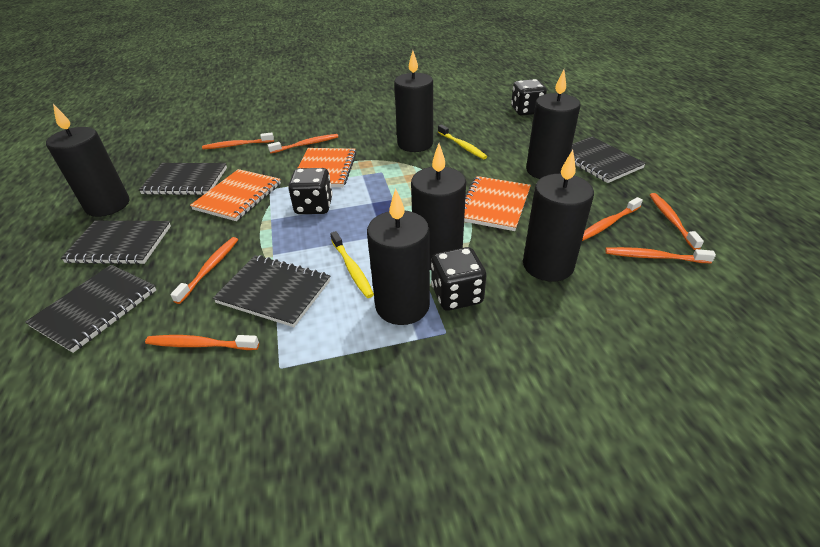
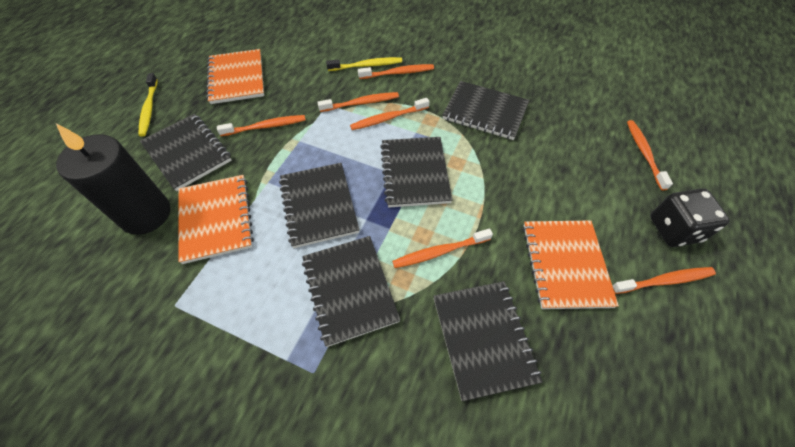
black candle: 6 -> 1
black dice: 3 -> 1
black notebook: 5 -> 6

